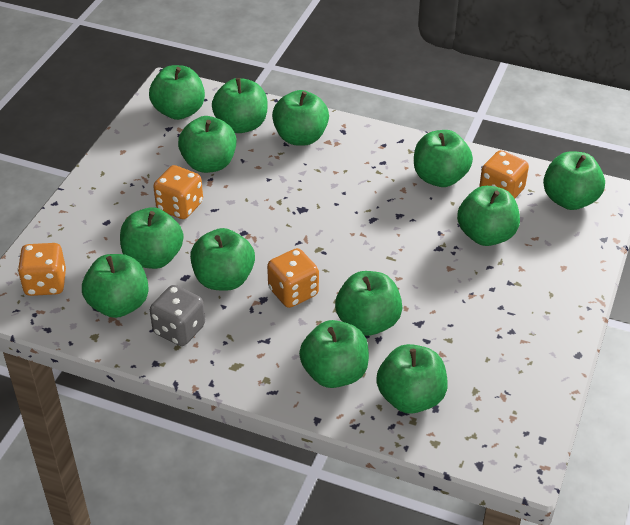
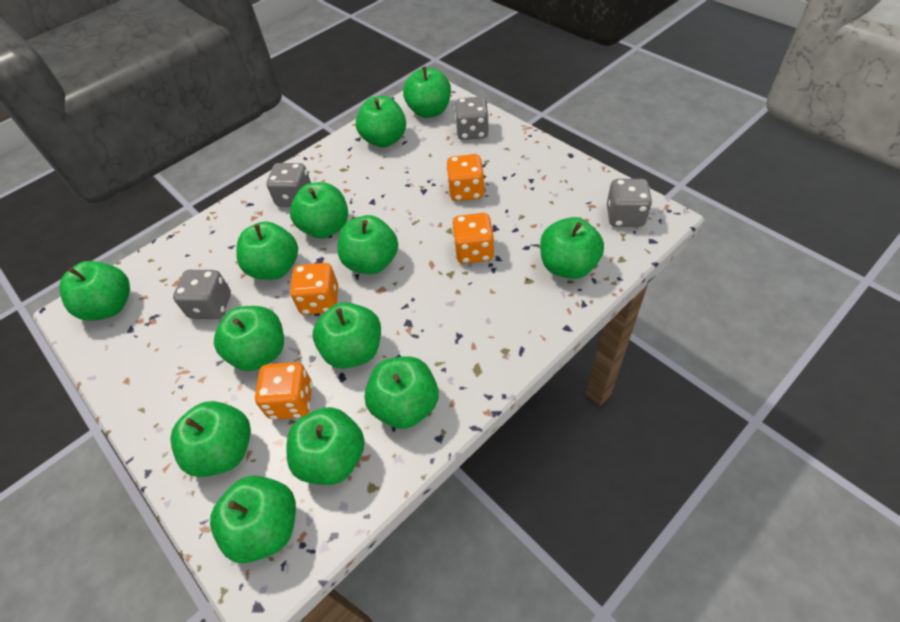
grey dice: 1 -> 4

